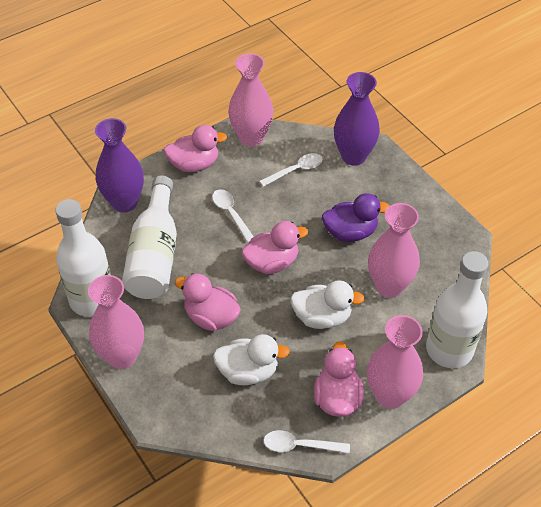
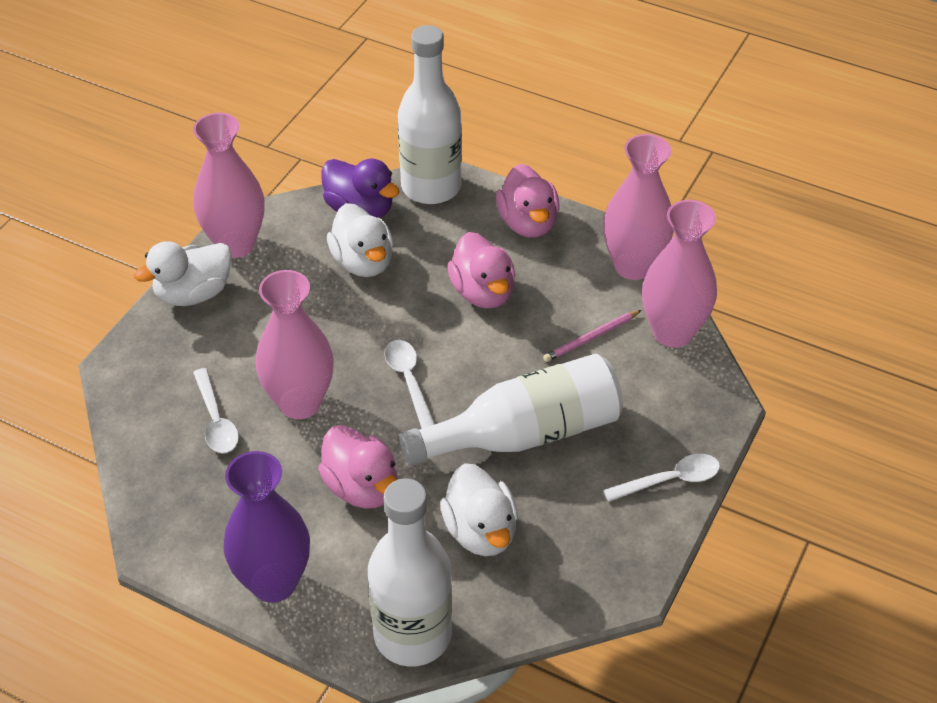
pink duck: 4 -> 3
pink pencil: 0 -> 1
purple vase: 2 -> 1
white duck: 2 -> 3

